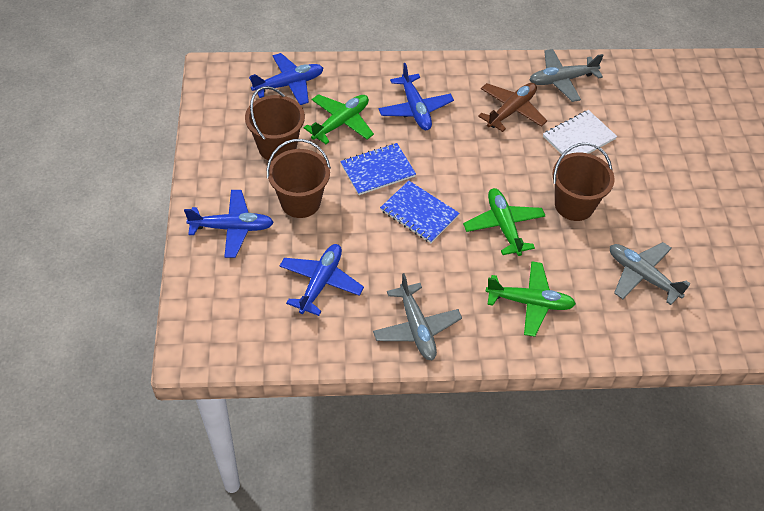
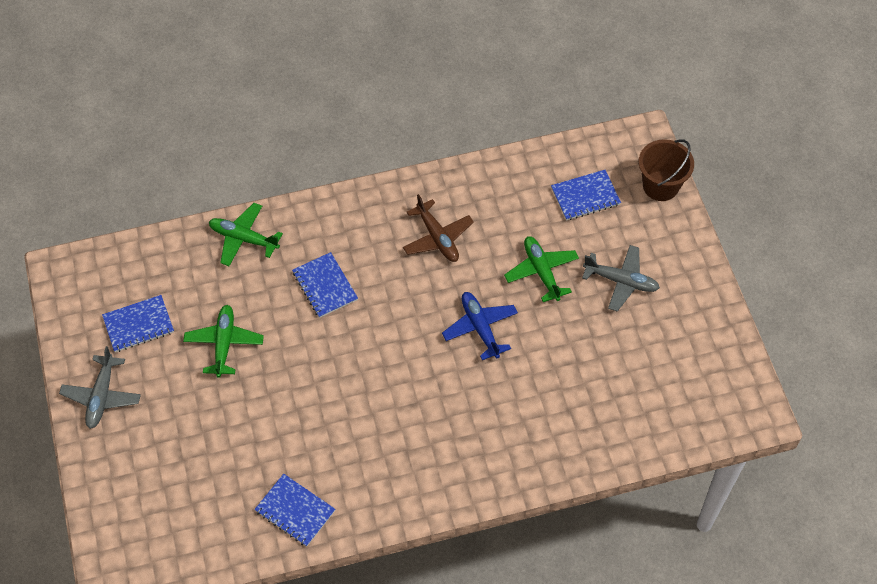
blue notebook: 2 -> 4
blue plane: 4 -> 1
brown bucket: 3 -> 1
grey plane: 3 -> 2
white notebook: 1 -> 0

